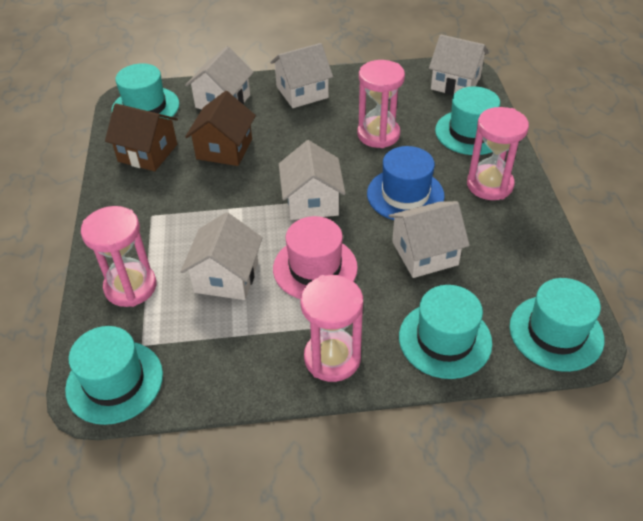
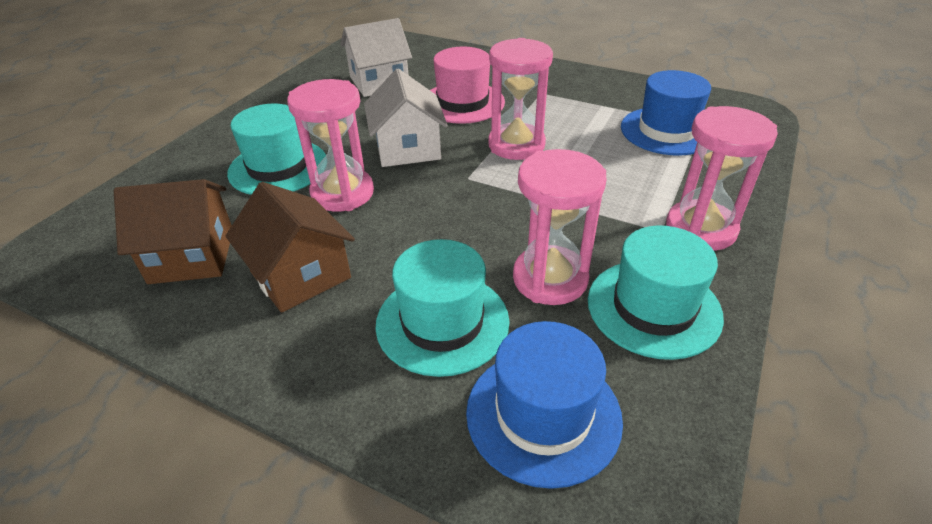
blue hat: 1 -> 2
turquoise hat: 5 -> 3
white house: 6 -> 2

